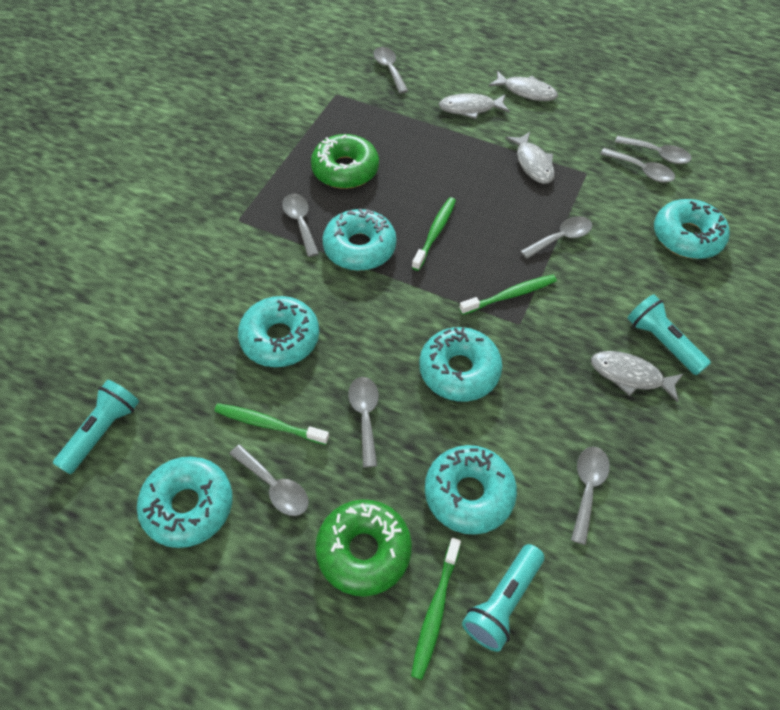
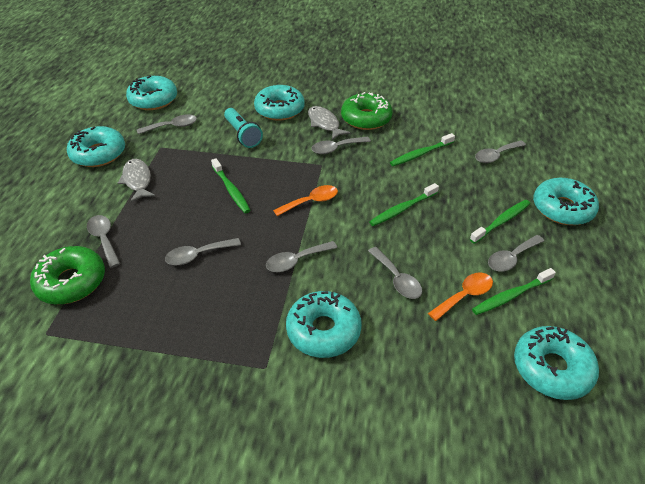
green toothbrush: 4 -> 5
grey fish: 4 -> 2
orange spoon: 0 -> 2
turquoise flashlight: 3 -> 1

